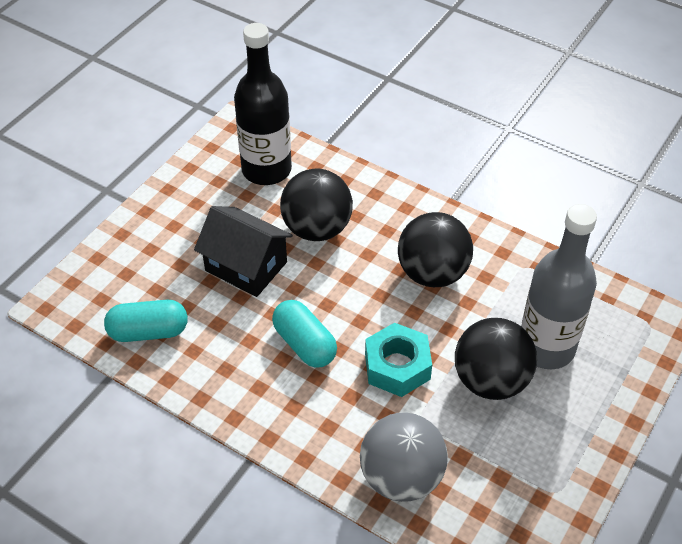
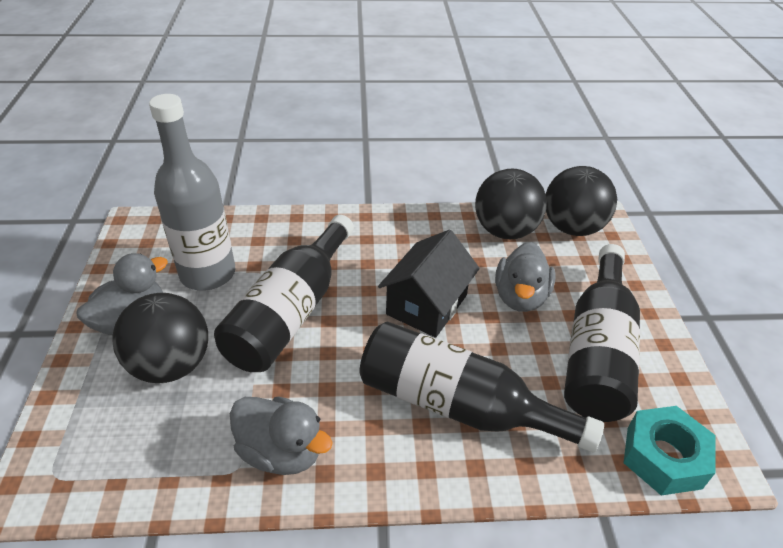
black bottle: 1 -> 3
grey ball: 1 -> 0
grey duck: 0 -> 3
turquoise capsule: 2 -> 0

